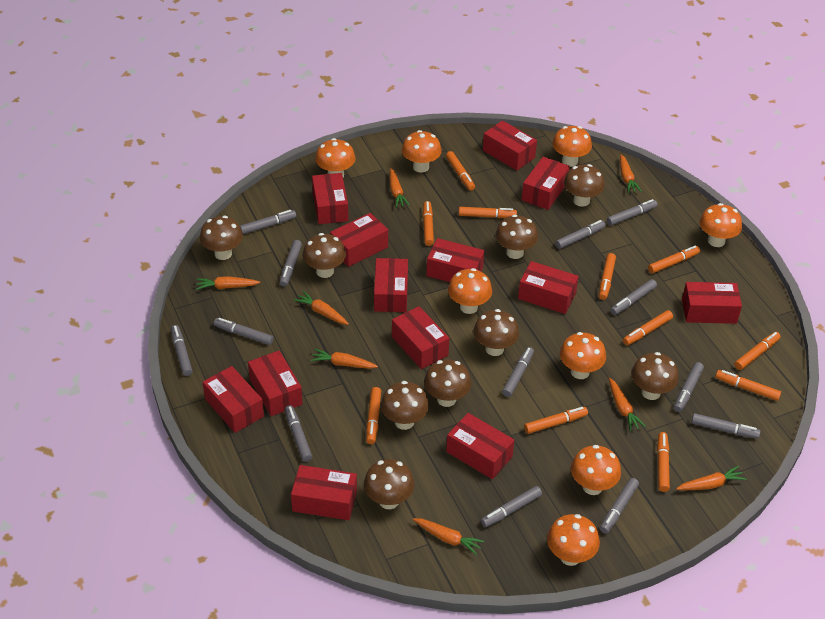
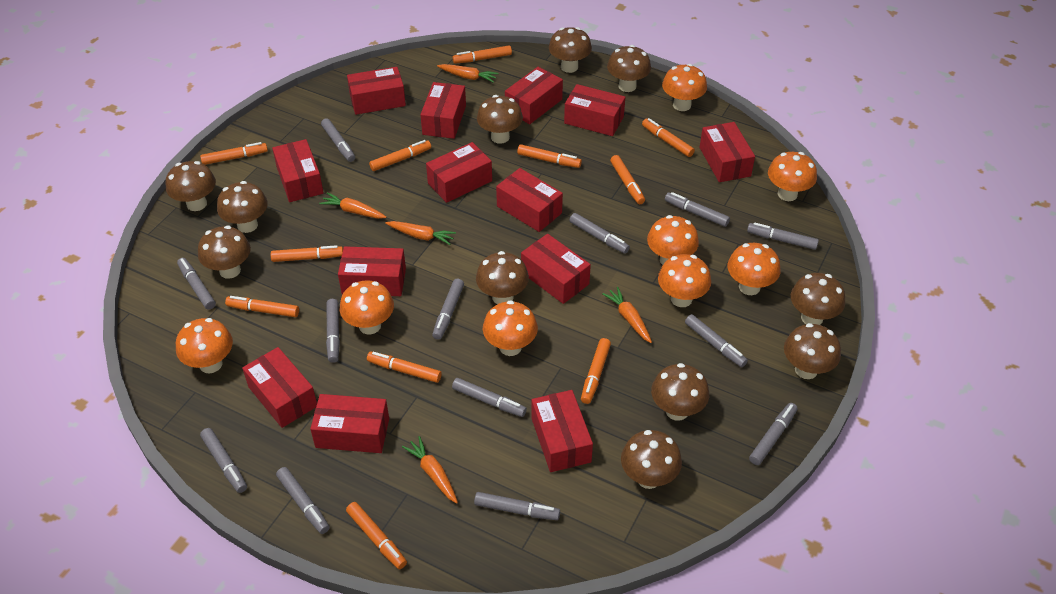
brown mushroom: 9 -> 11
orange carrot: 8 -> 5

